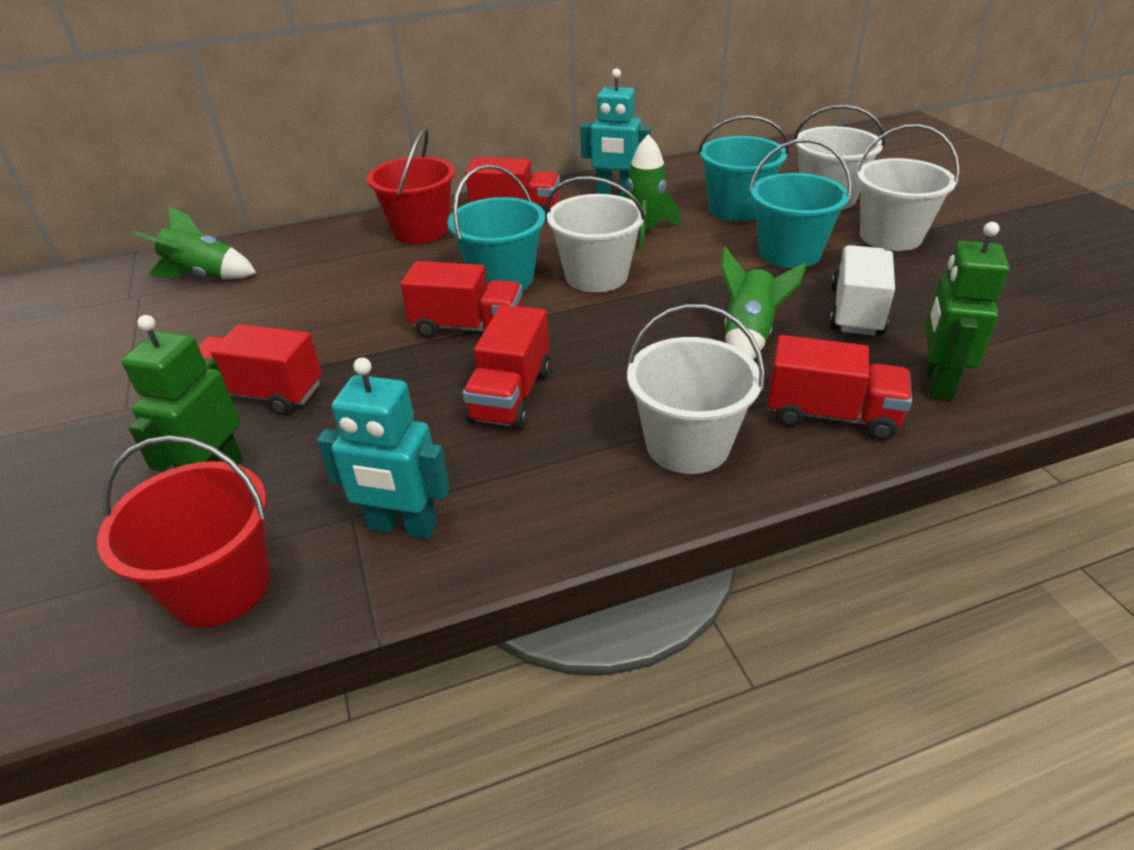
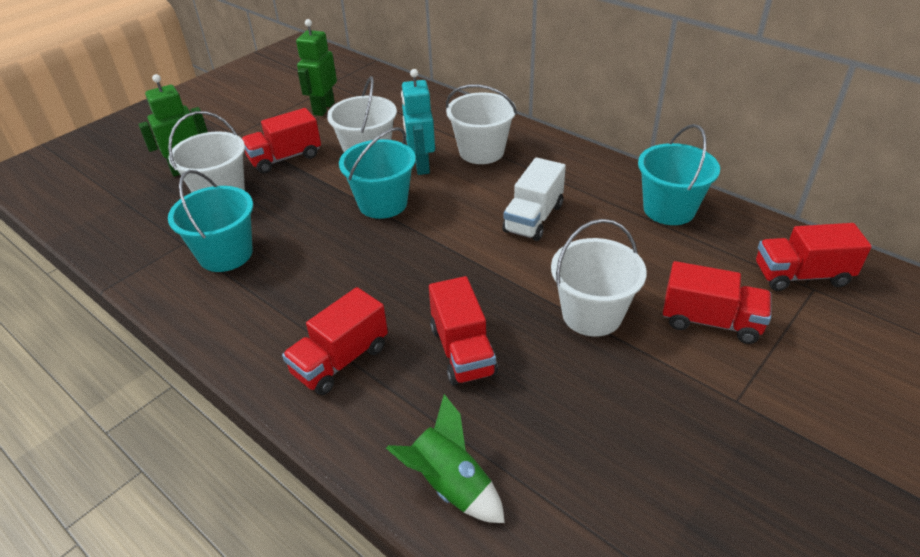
green rocket: 3 -> 1
red bucket: 2 -> 0
turquoise robot: 2 -> 1

